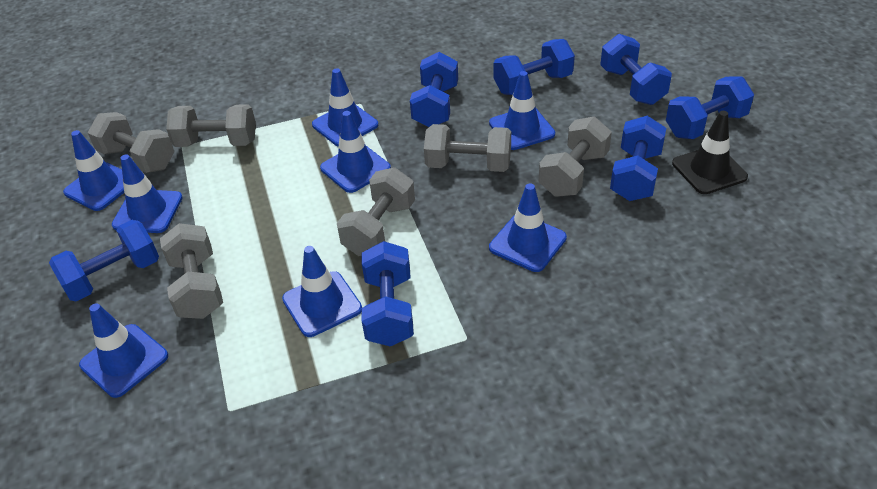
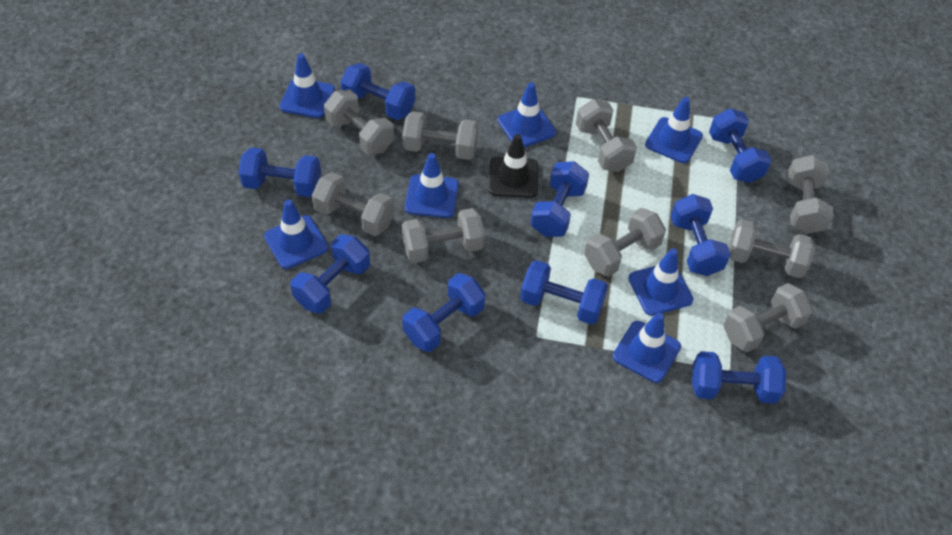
blue dumbbell: 7 -> 9
blue traffic cone: 8 -> 7
grey dumbbell: 6 -> 9

